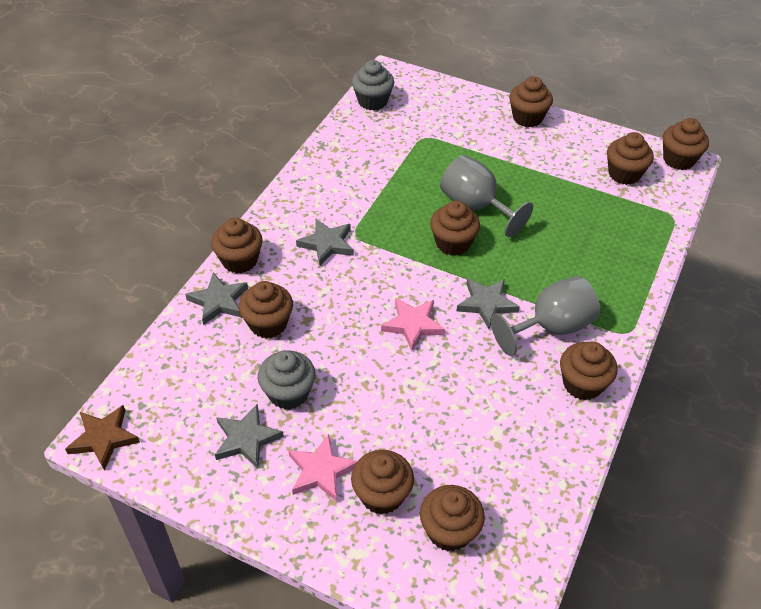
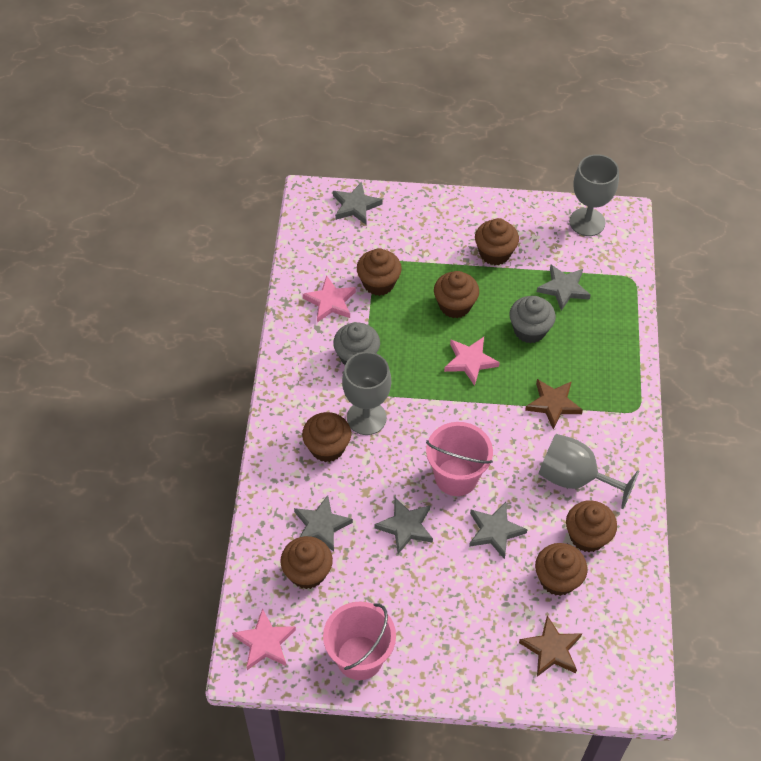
brown cupcake: 9 -> 7
brown star: 1 -> 2
grey goblet: 2 -> 3
grey star: 4 -> 5
pink bucket: 0 -> 2
pink star: 2 -> 3

